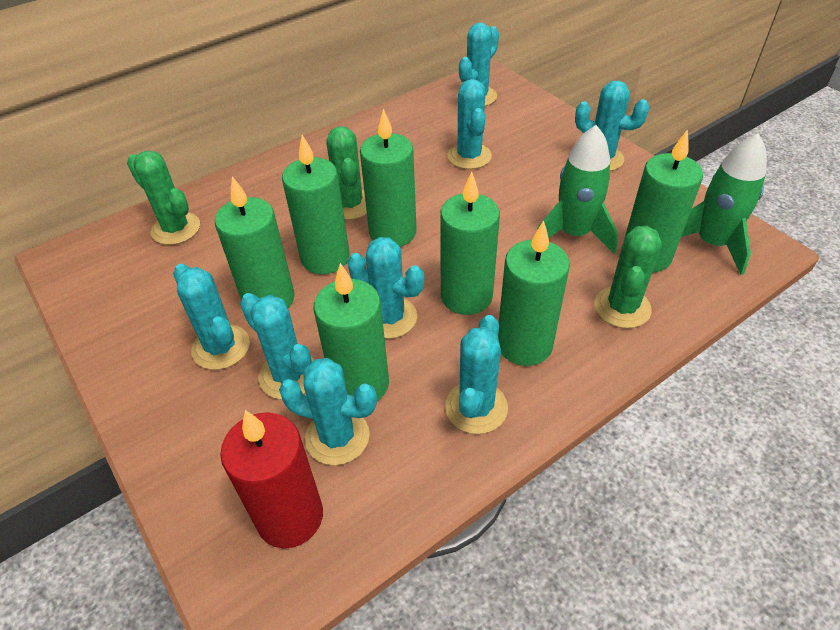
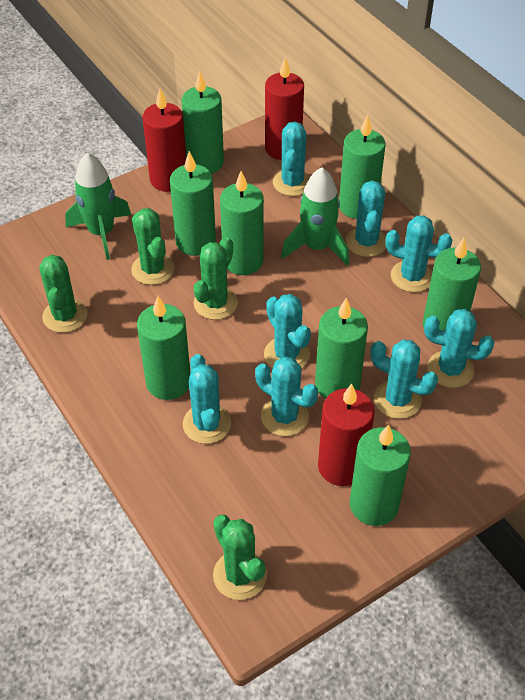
green cactus: 3 -> 4
green candle: 7 -> 8
red candle: 1 -> 3

